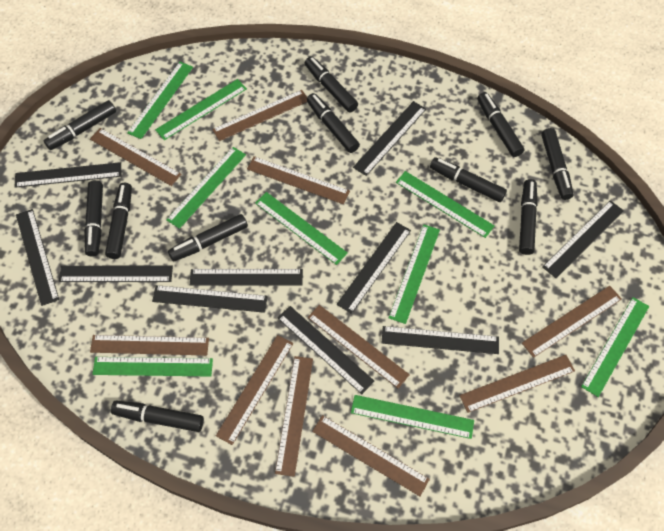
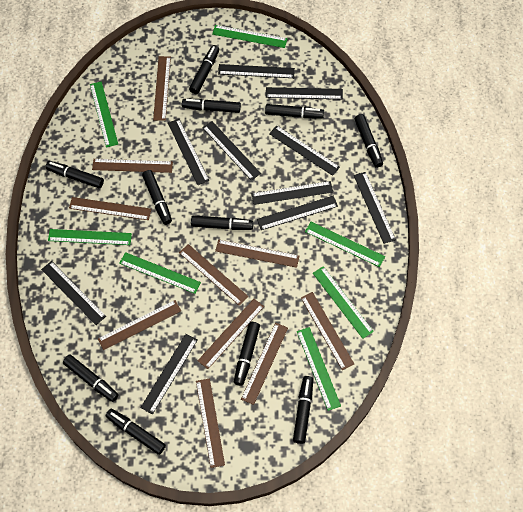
green ruler: 9 -> 7

